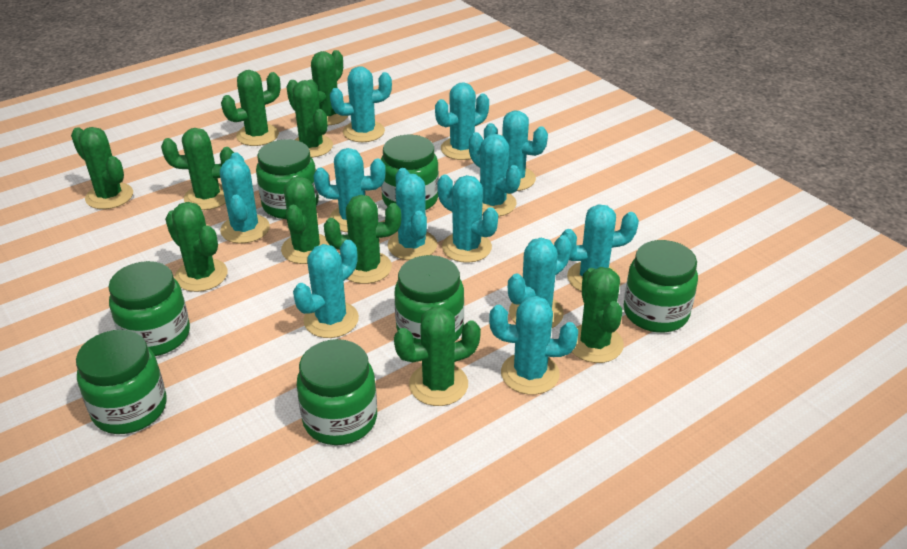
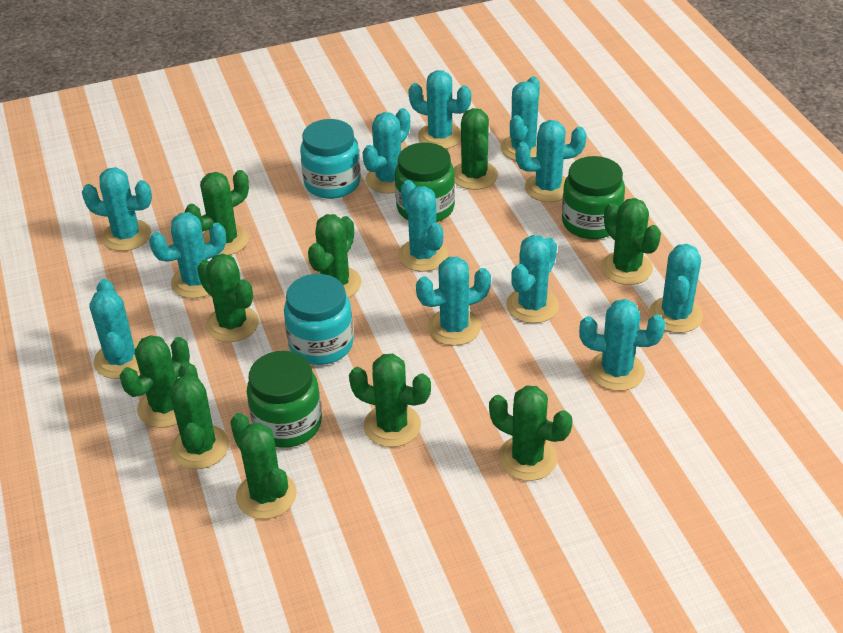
green jar: 7 -> 3
turquoise jar: 0 -> 2

